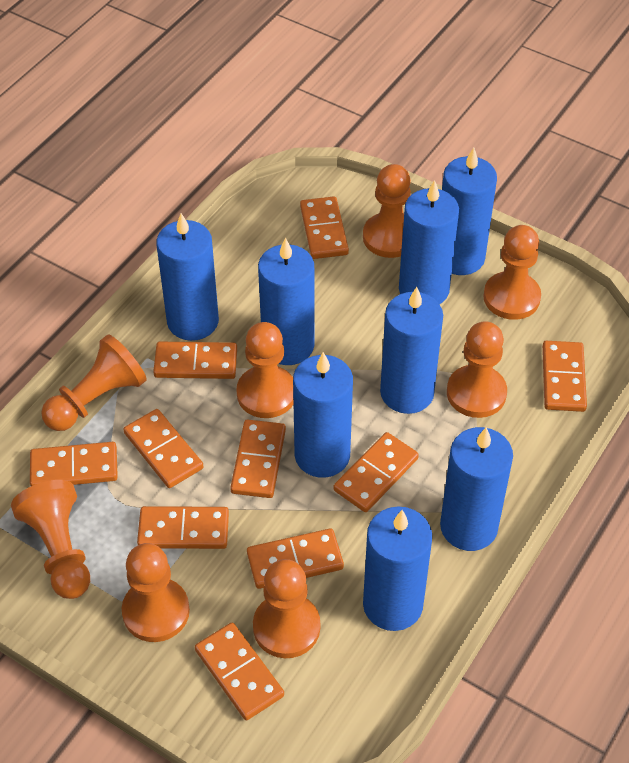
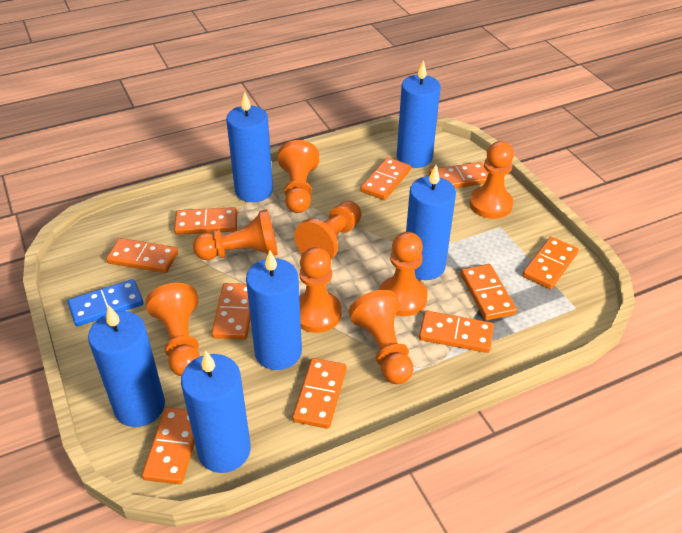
blue candle: 8 -> 6
blue domino: 0 -> 1

